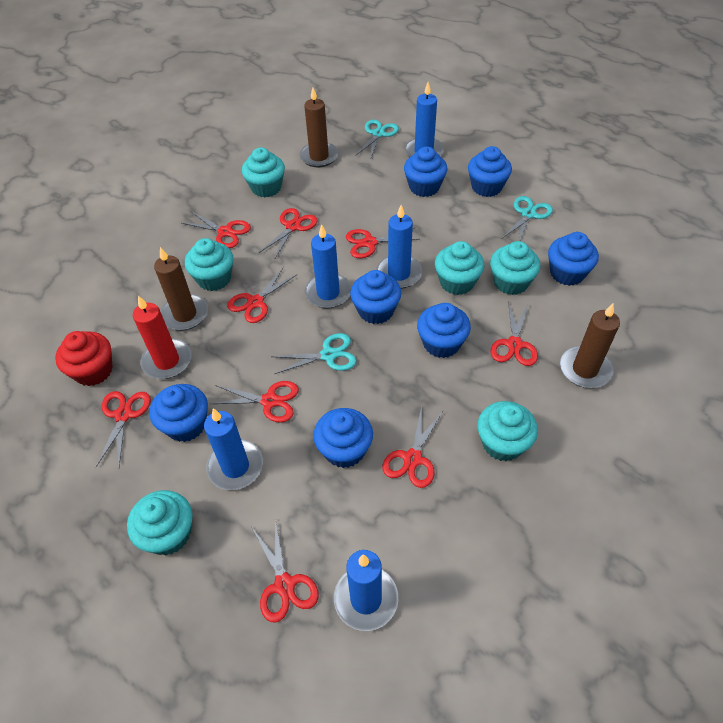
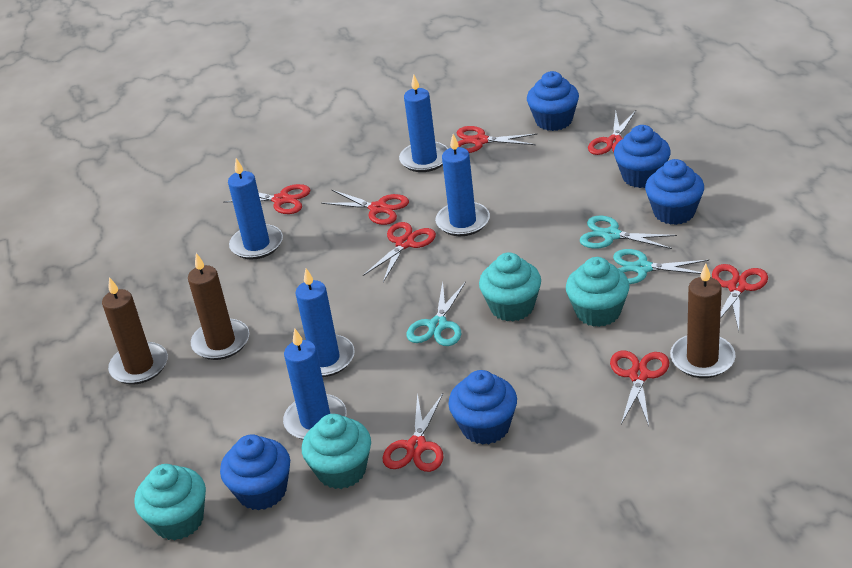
blue cupcake: 7 -> 5
red candle: 1 -> 0
red cupcake: 1 -> 0
red scissors: 9 -> 8
turquoise cupcake: 6 -> 4

